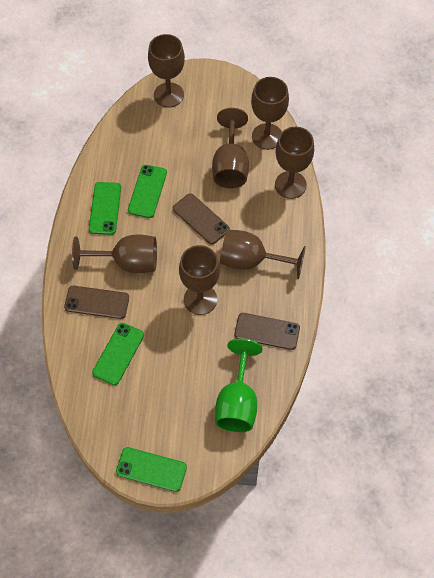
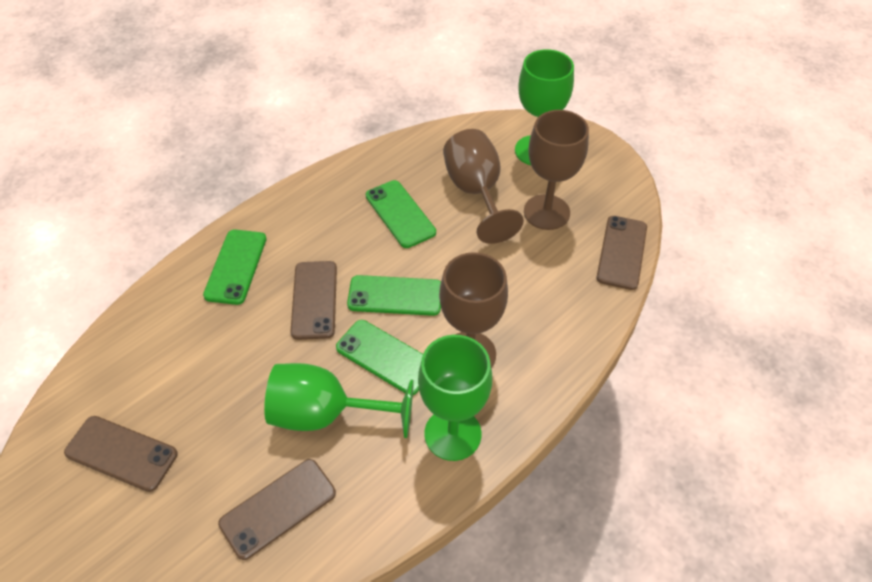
brown goblet: 7 -> 3
brown phone: 3 -> 4
green goblet: 1 -> 3

